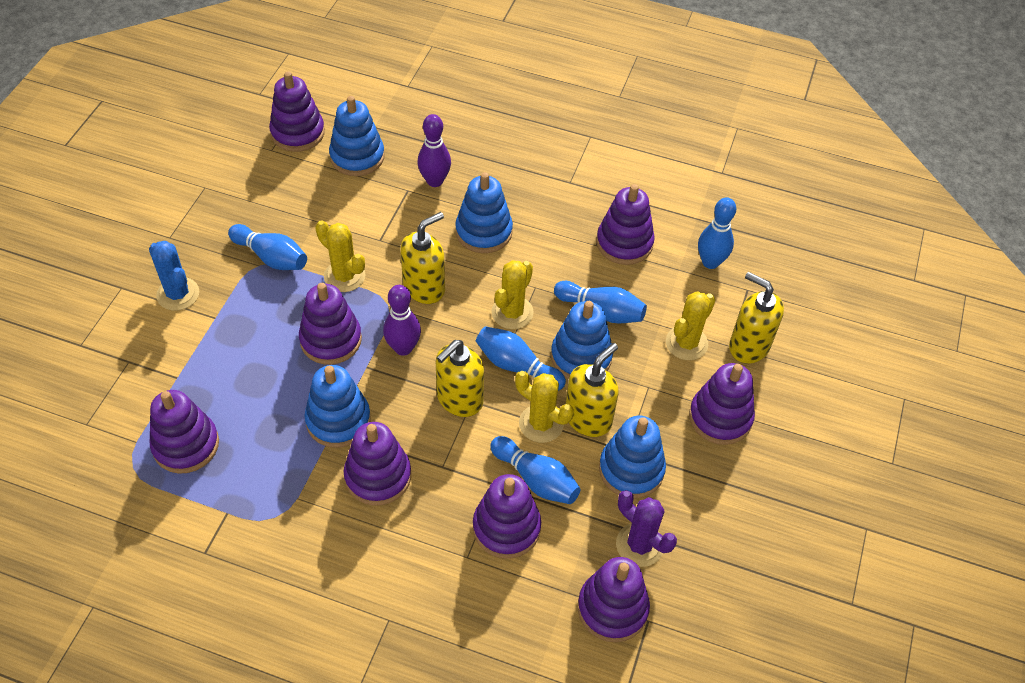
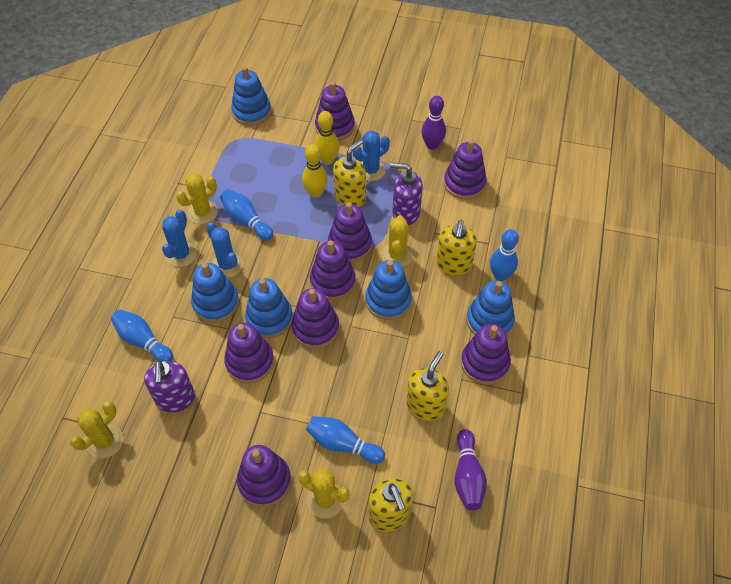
blue bowling pin: 5 -> 4
blue cactus: 1 -> 3
purple cactus: 1 -> 0
purple soap dispenser: 0 -> 2
yellow bowling pin: 0 -> 2

